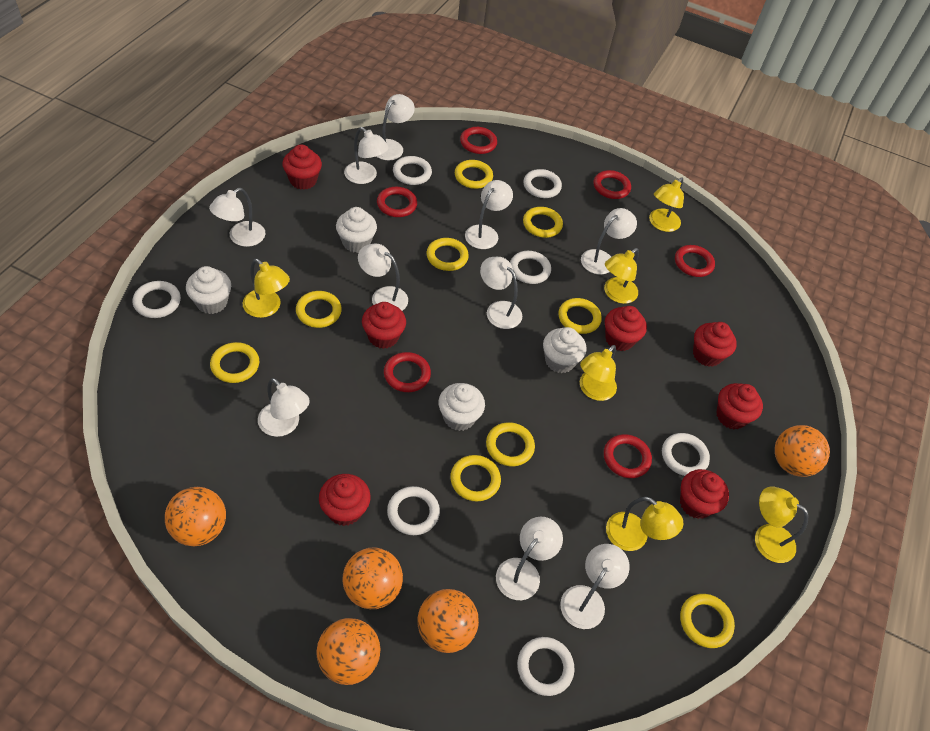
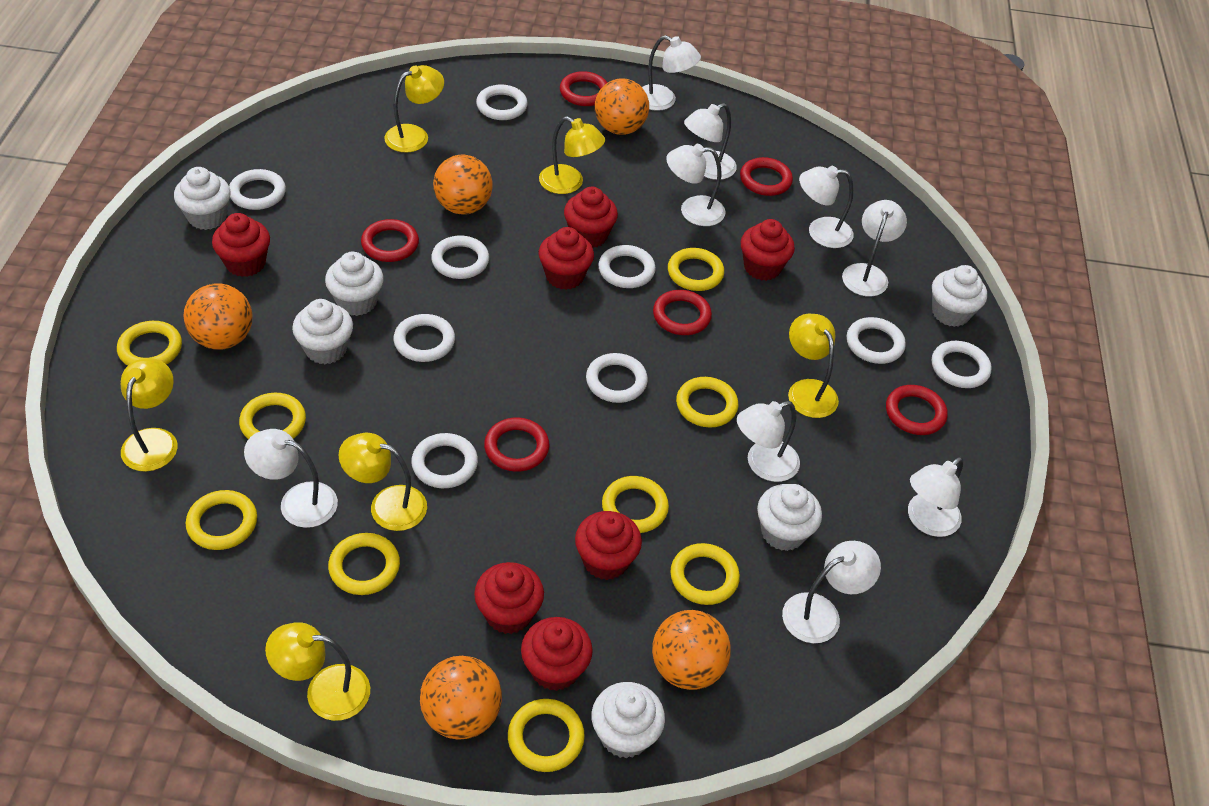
white cupcake: 4 -> 6
white lamp: 10 -> 9
white ring: 7 -> 9

